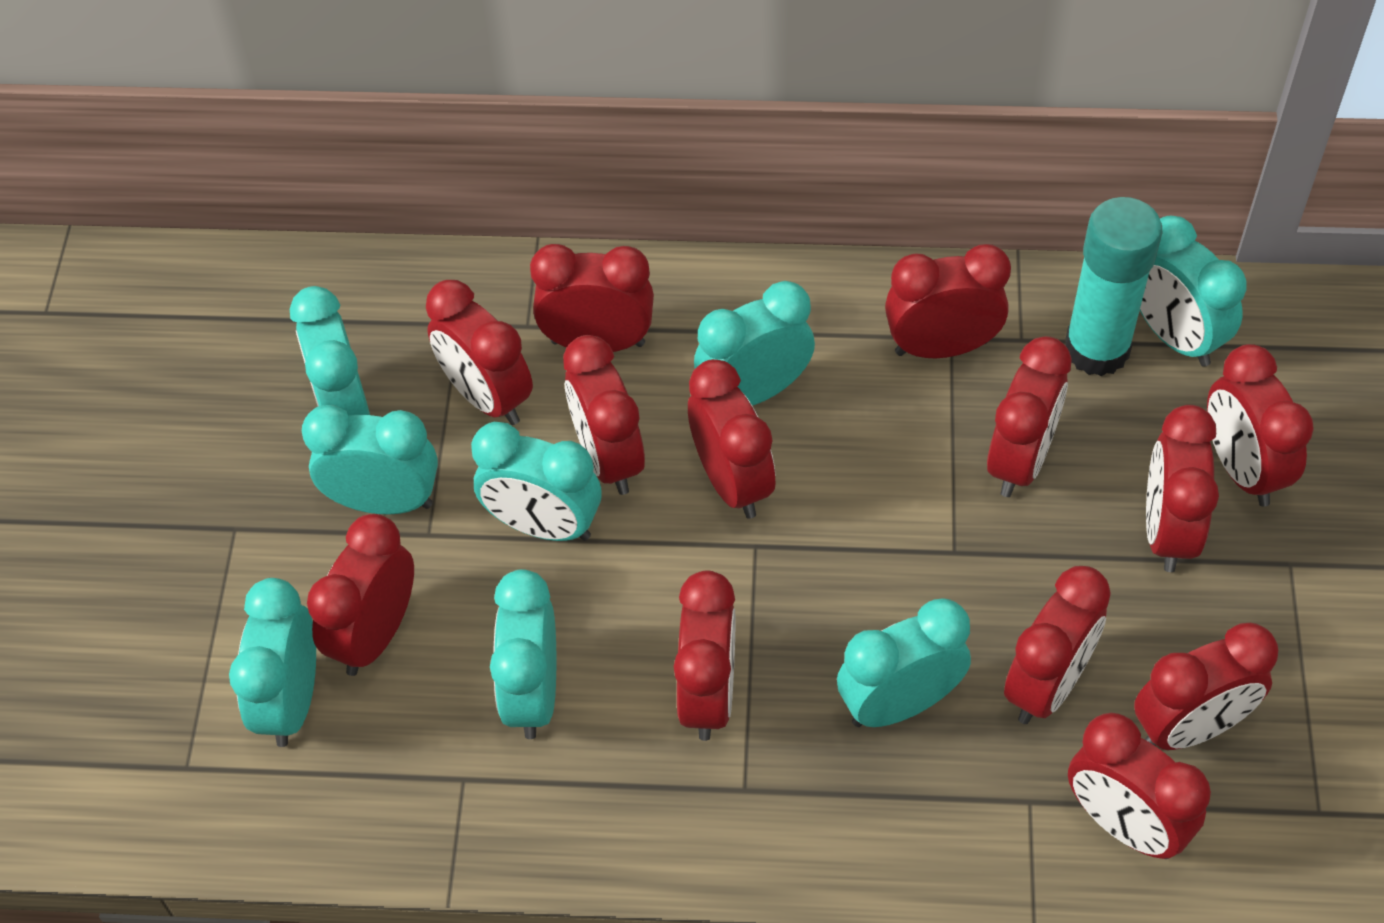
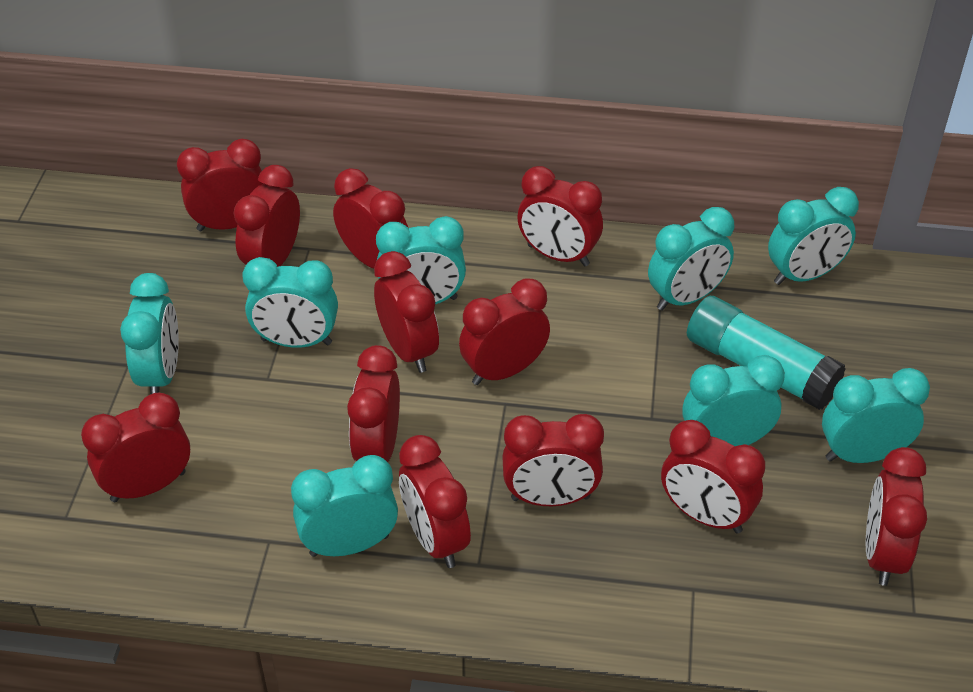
red clock: 13 -> 12

